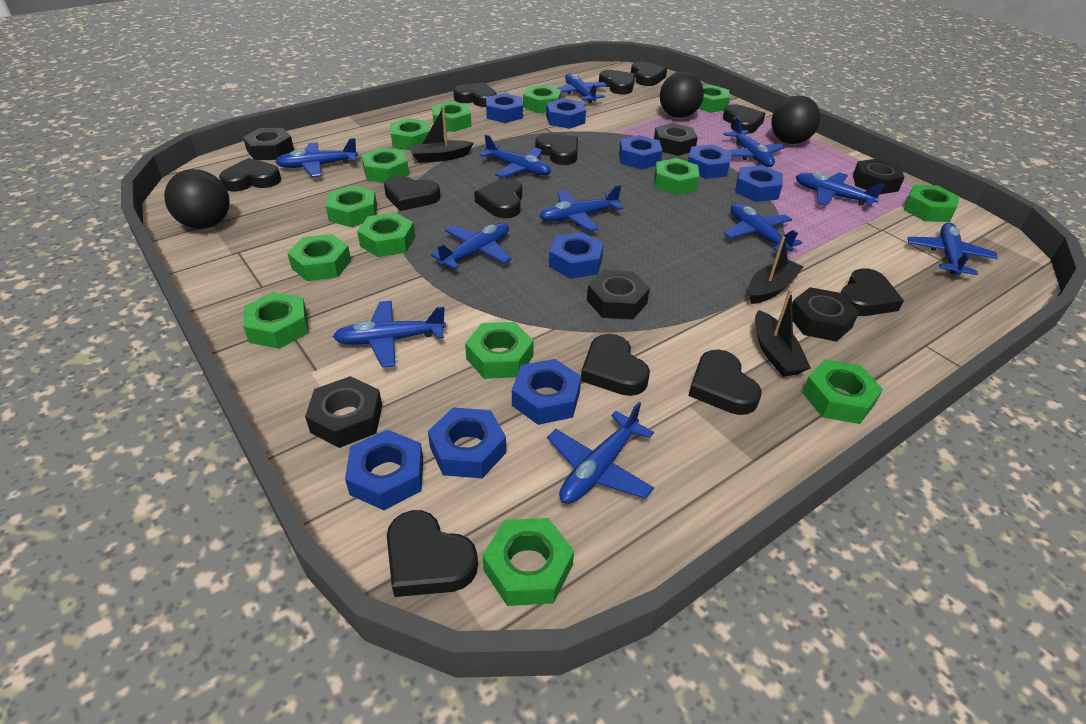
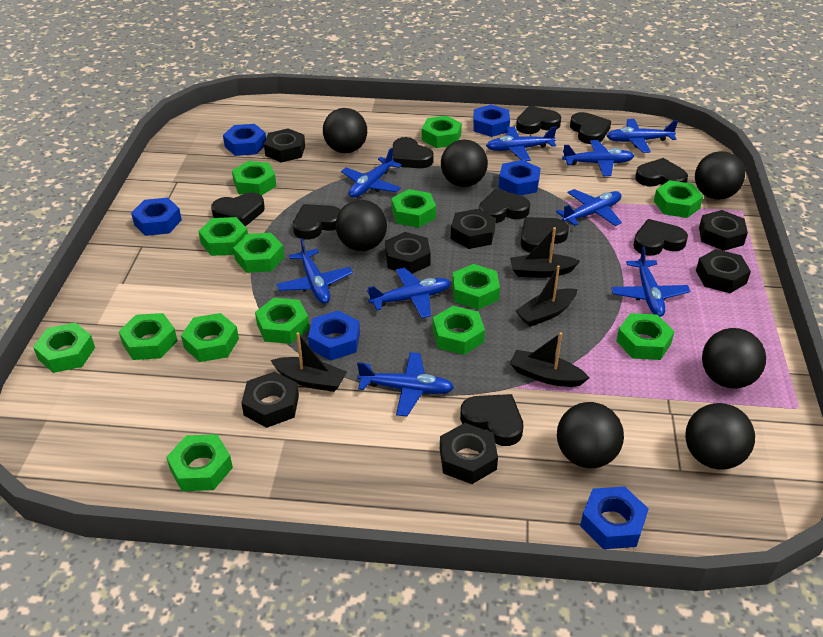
black ball: 3 -> 7
black boat: 3 -> 4
black heart: 12 -> 10
black nut: 6 -> 7
blue nut: 9 -> 6
blue plane: 11 -> 9

